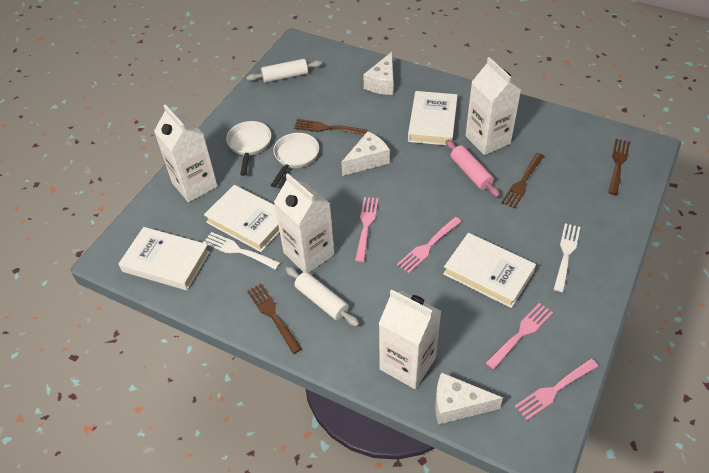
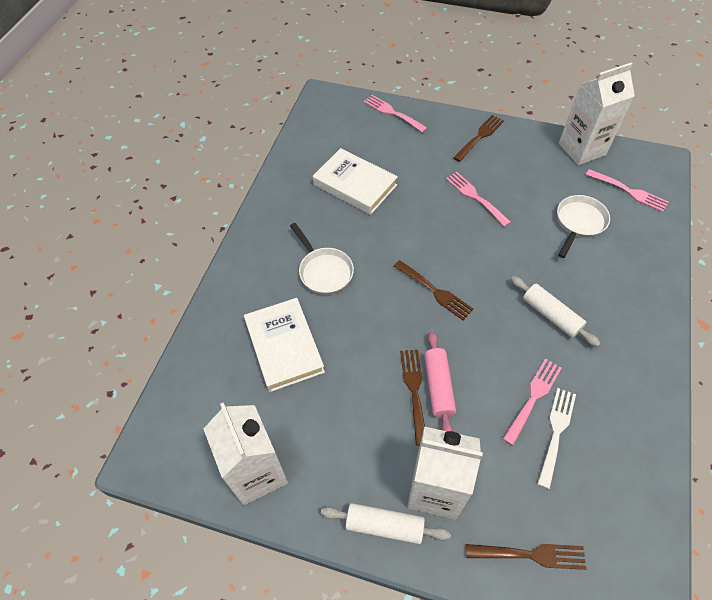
white book: 4 -> 2
white carton: 4 -> 3
white cheese: 3 -> 0
white fork: 2 -> 1

